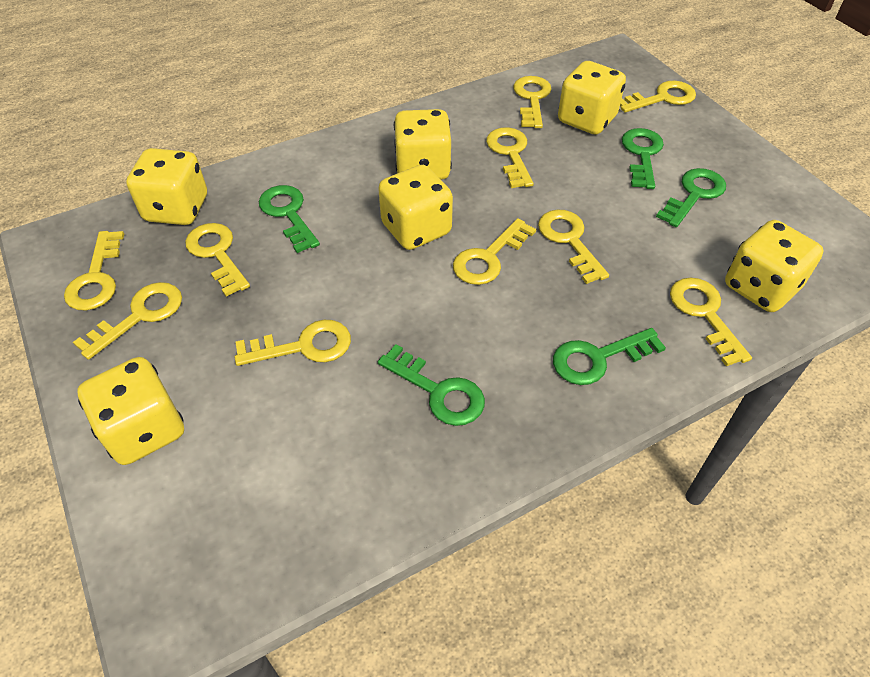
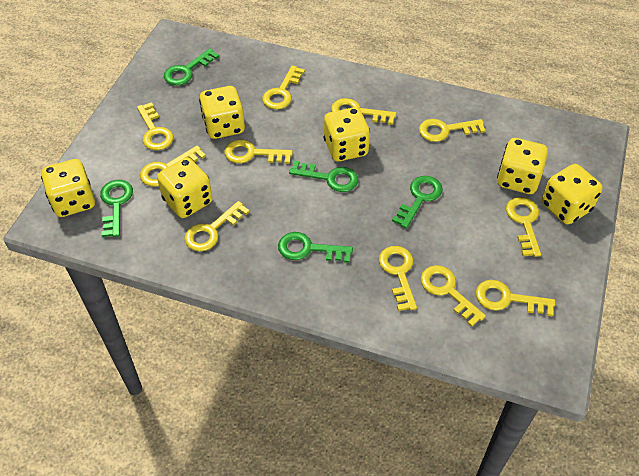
yellow key: 10 -> 11

